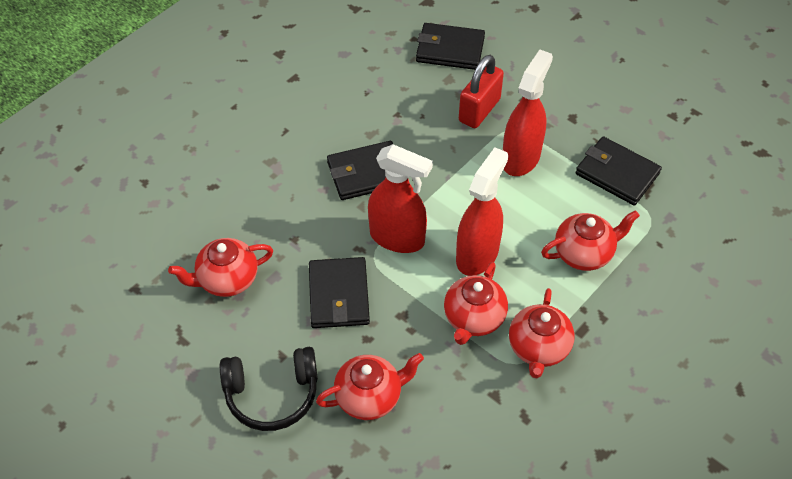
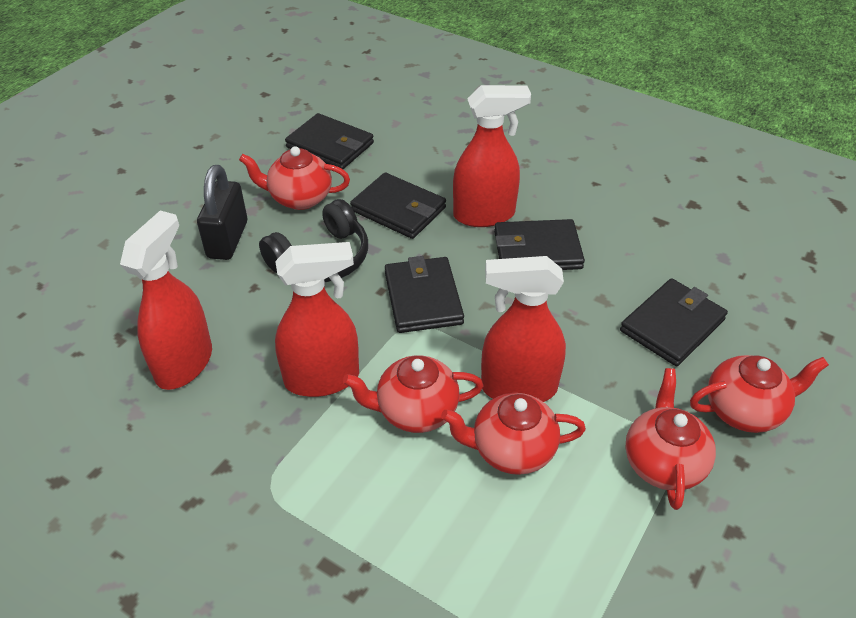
black padlock: 0 -> 1
black wallet: 4 -> 5
red padlock: 1 -> 0
red spray bottle: 3 -> 4

